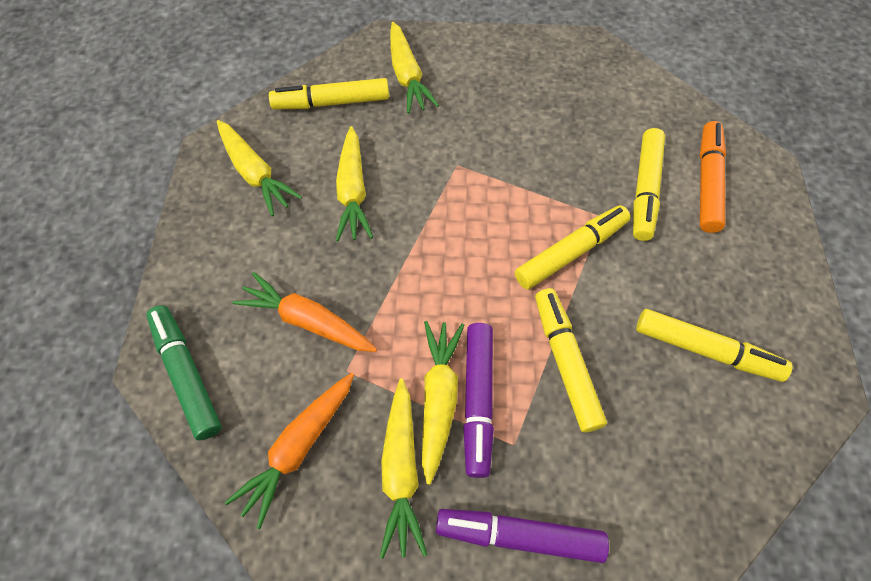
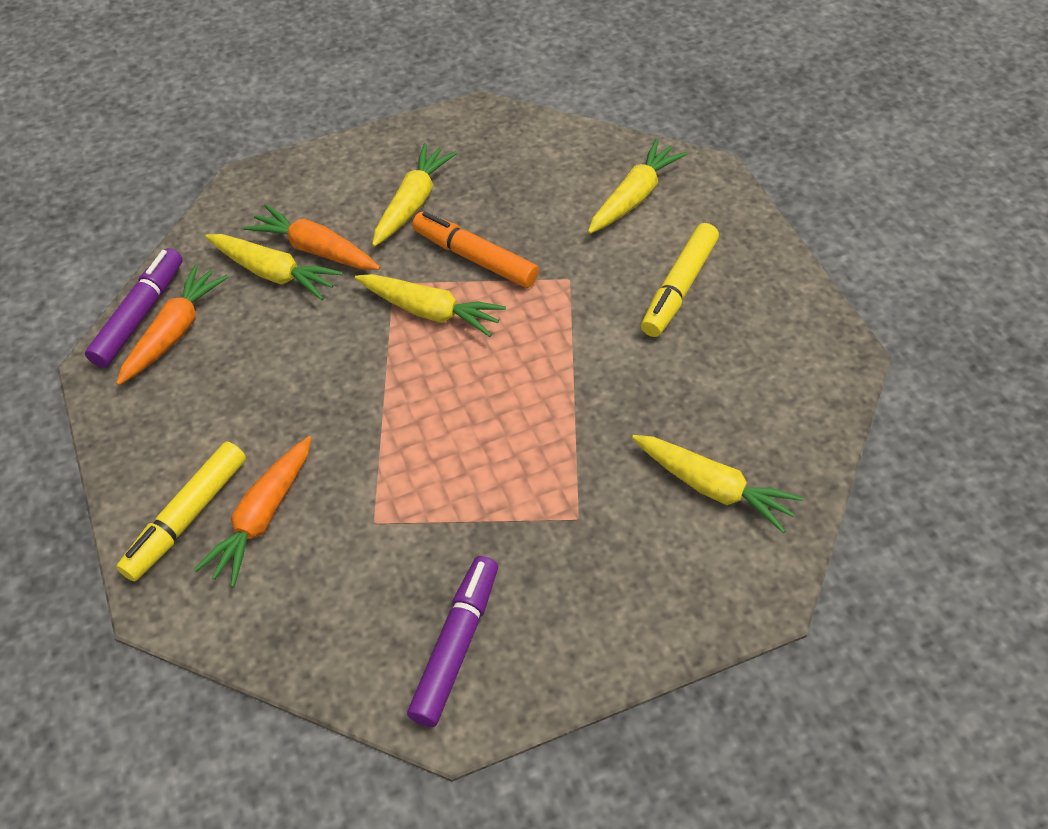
green marker: 1 -> 0
orange carrot: 2 -> 3
yellow marker: 5 -> 2

